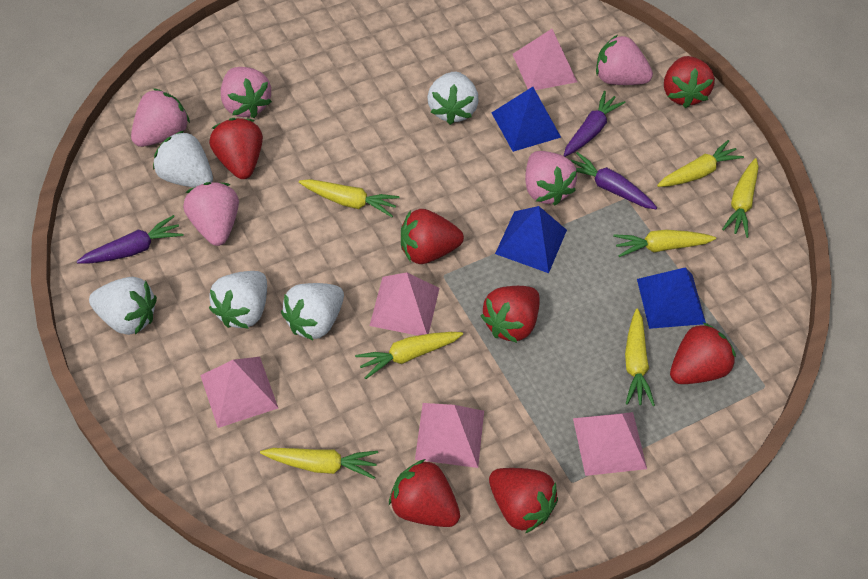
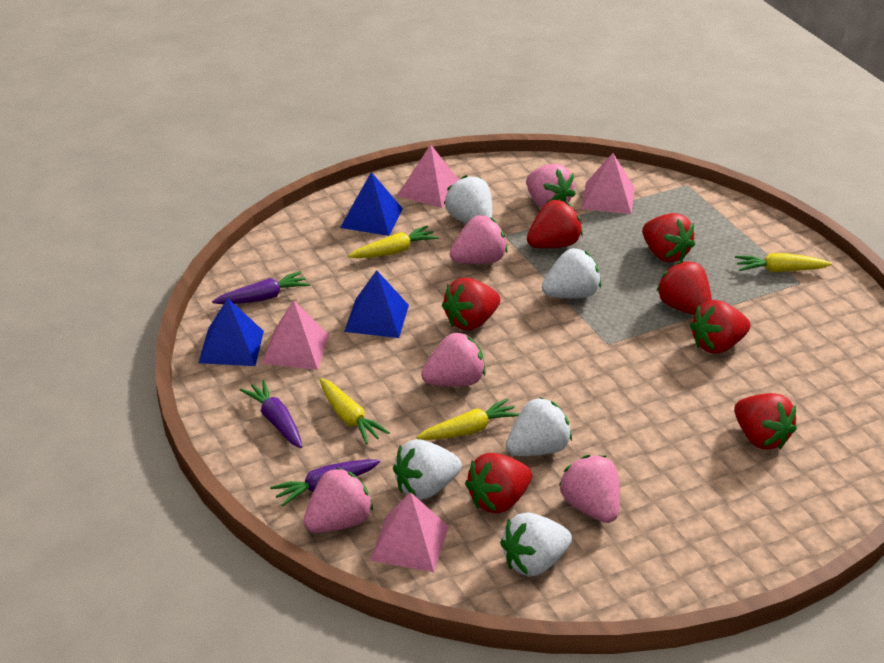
pink pyramid: 5 -> 4
yellow carrot: 7 -> 4

